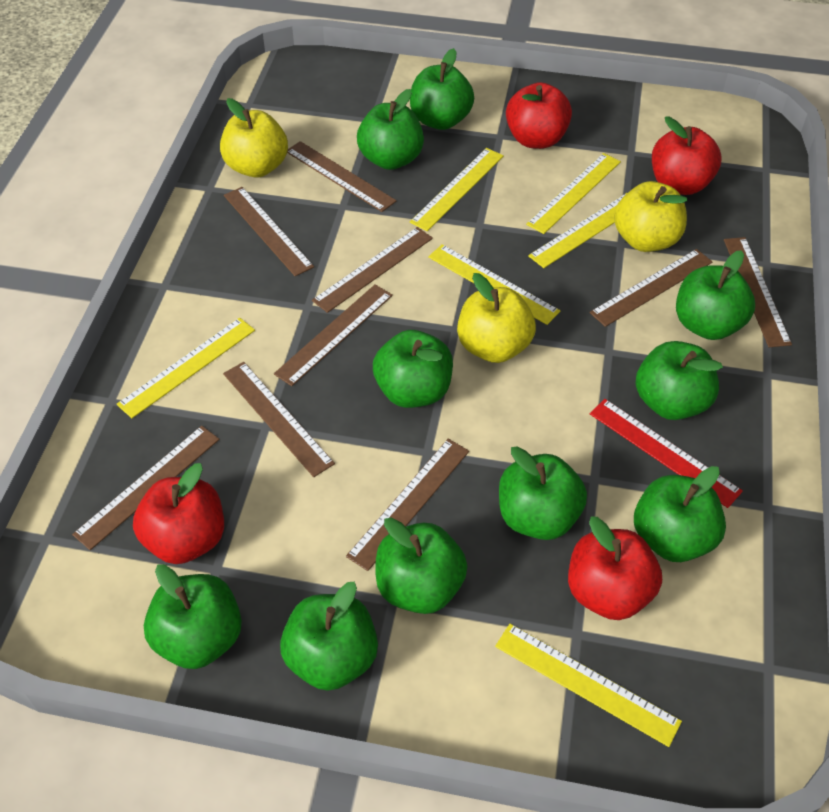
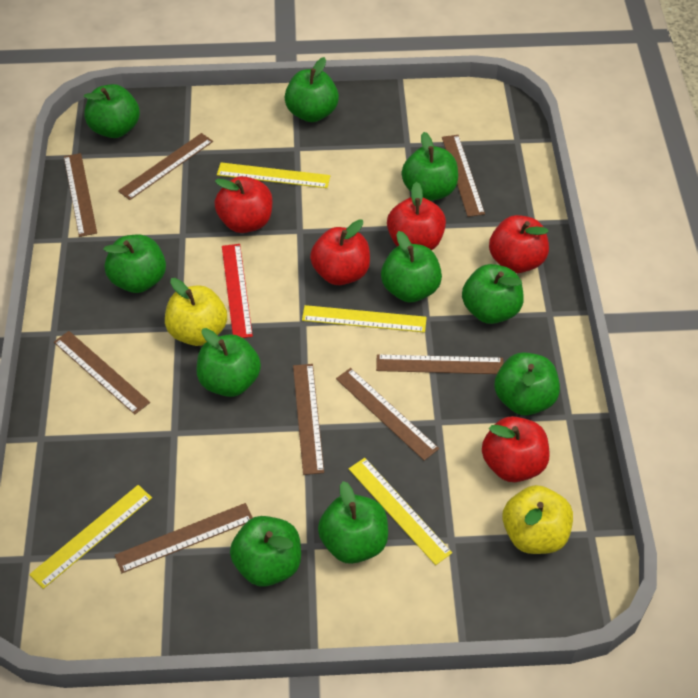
brown ruler: 9 -> 8
red apple: 4 -> 5
yellow apple: 3 -> 2
yellow ruler: 6 -> 4

